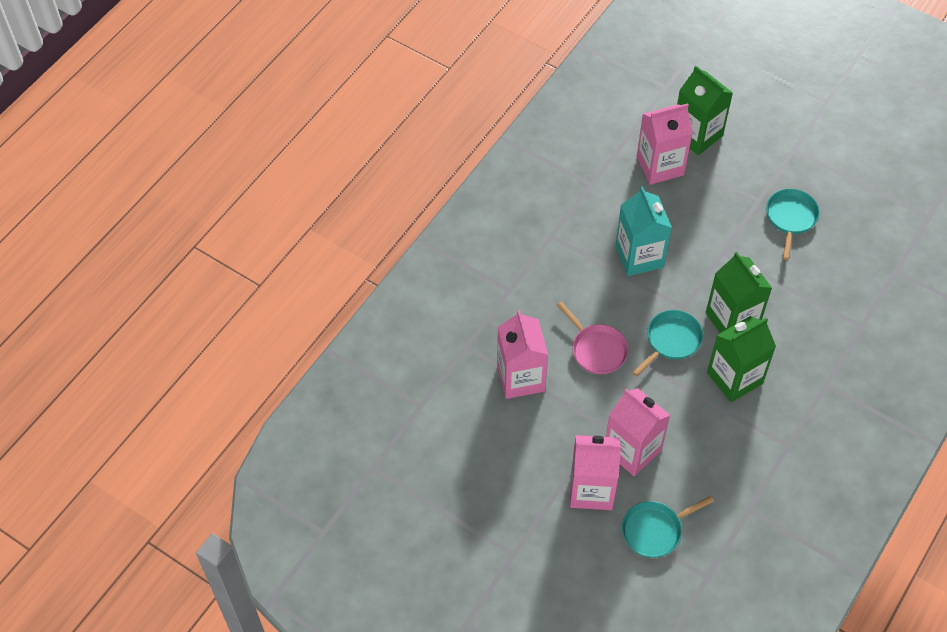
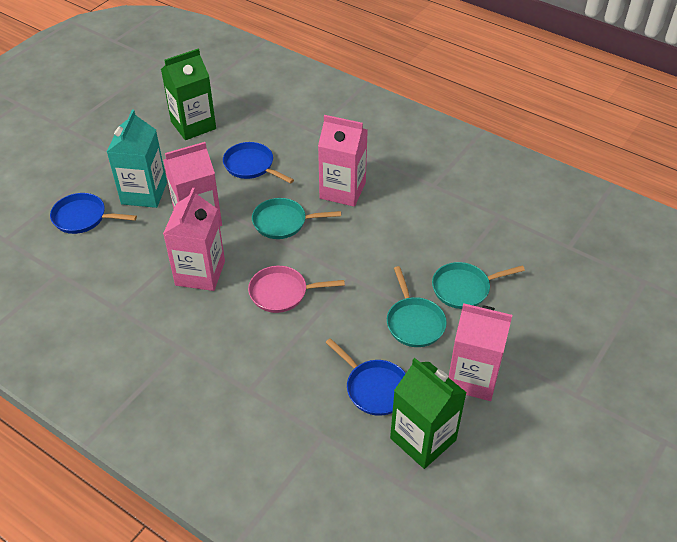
blue pan: 0 -> 3
green carton: 3 -> 2

